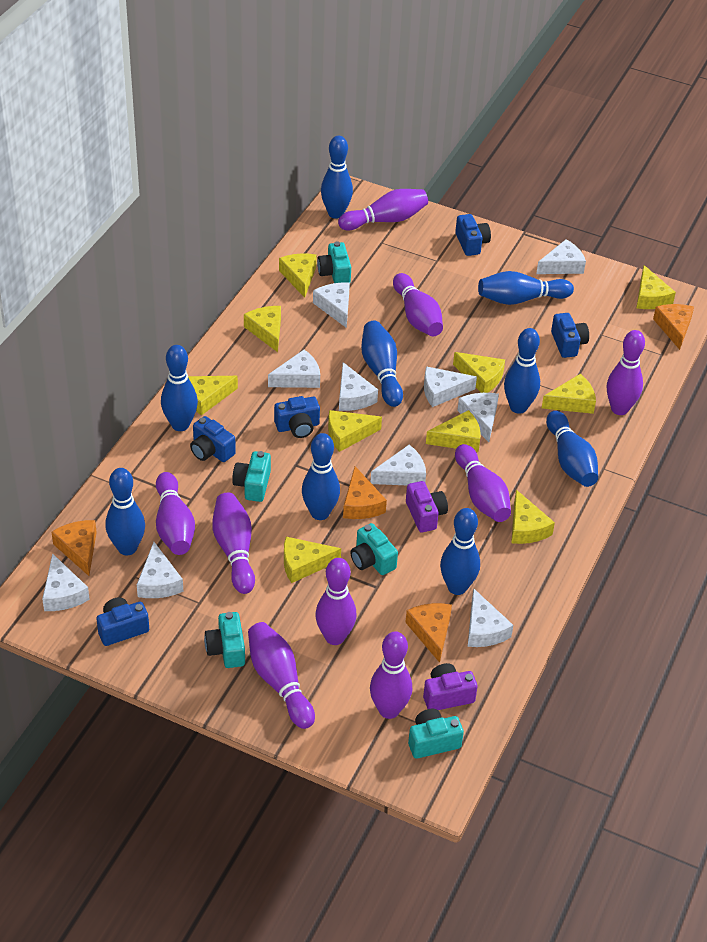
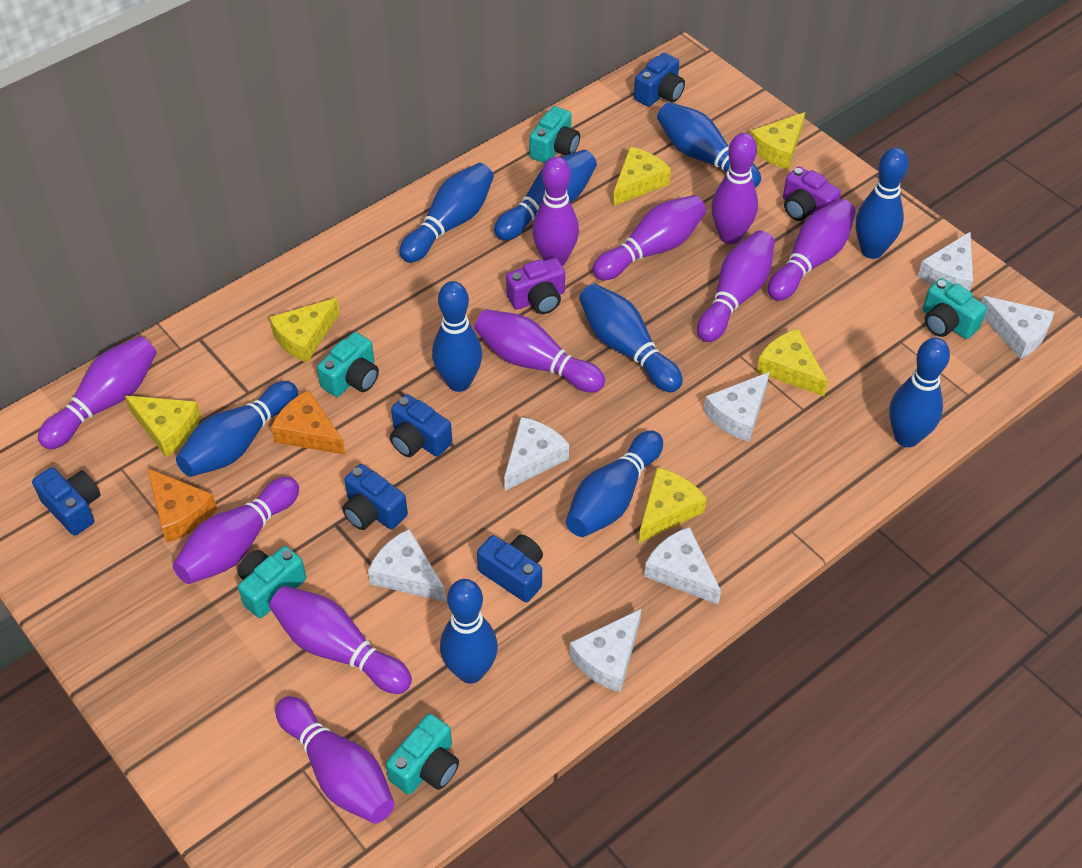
blue bowling pin: 9 -> 10
orange cheese: 4 -> 2
purple bowling pin: 9 -> 10
white cheese: 10 -> 7
yellow cheese: 10 -> 6

